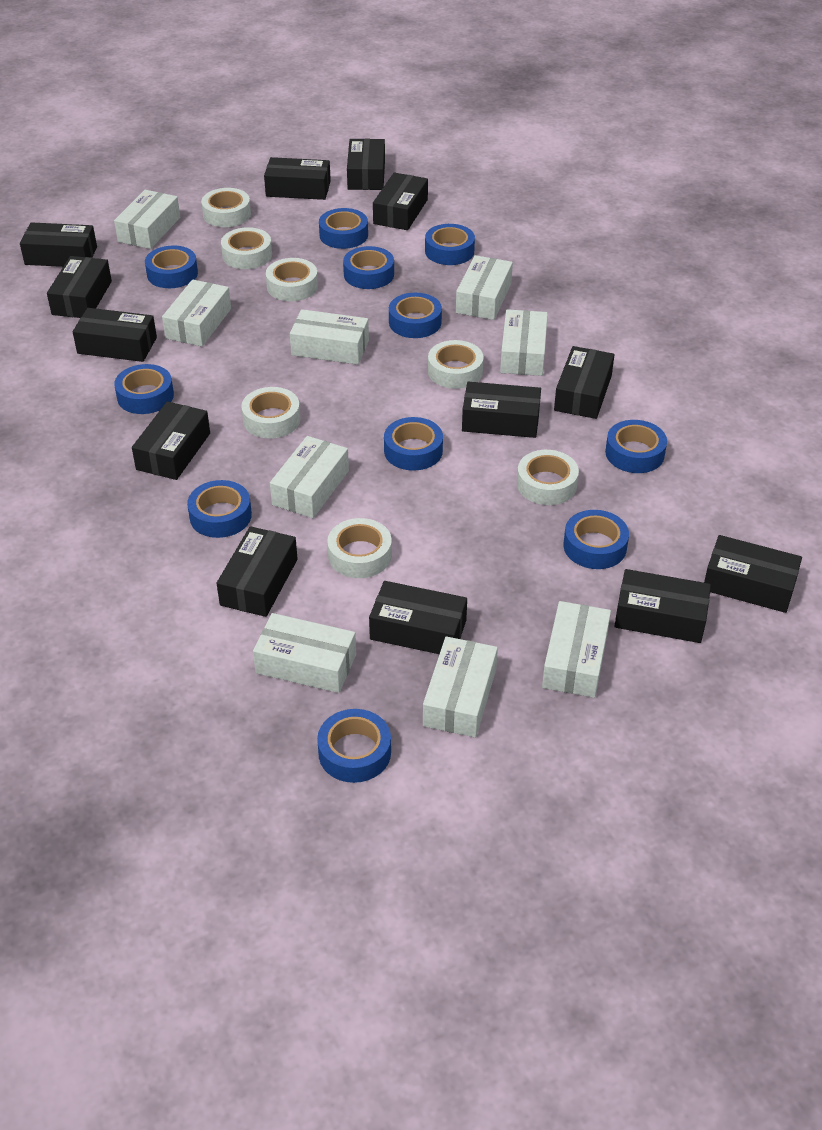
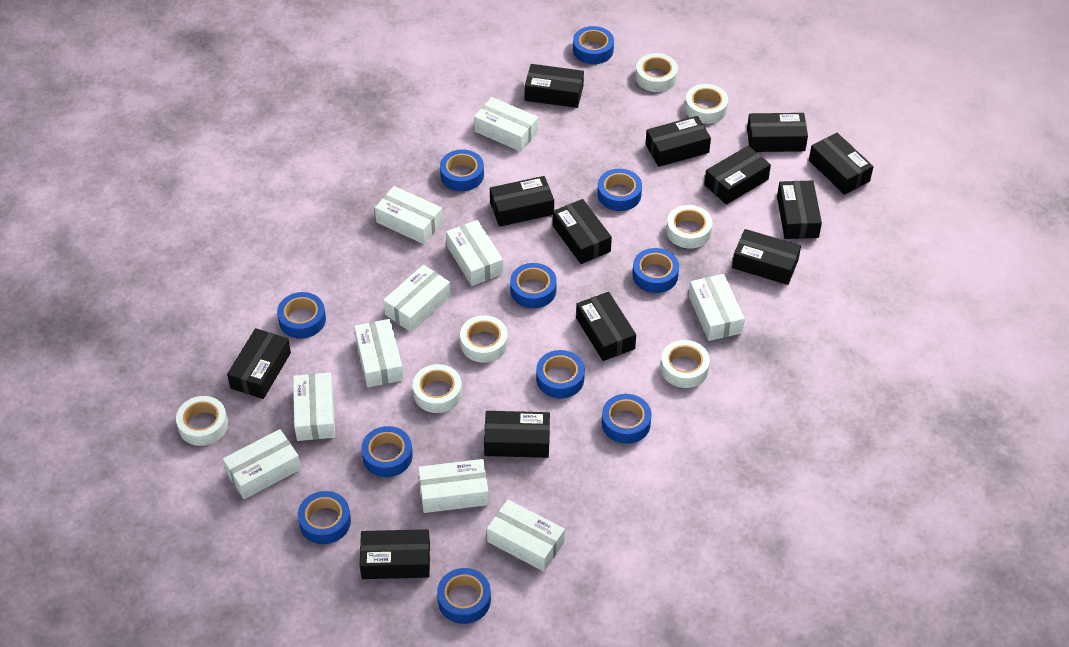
white box: 9 -> 10

